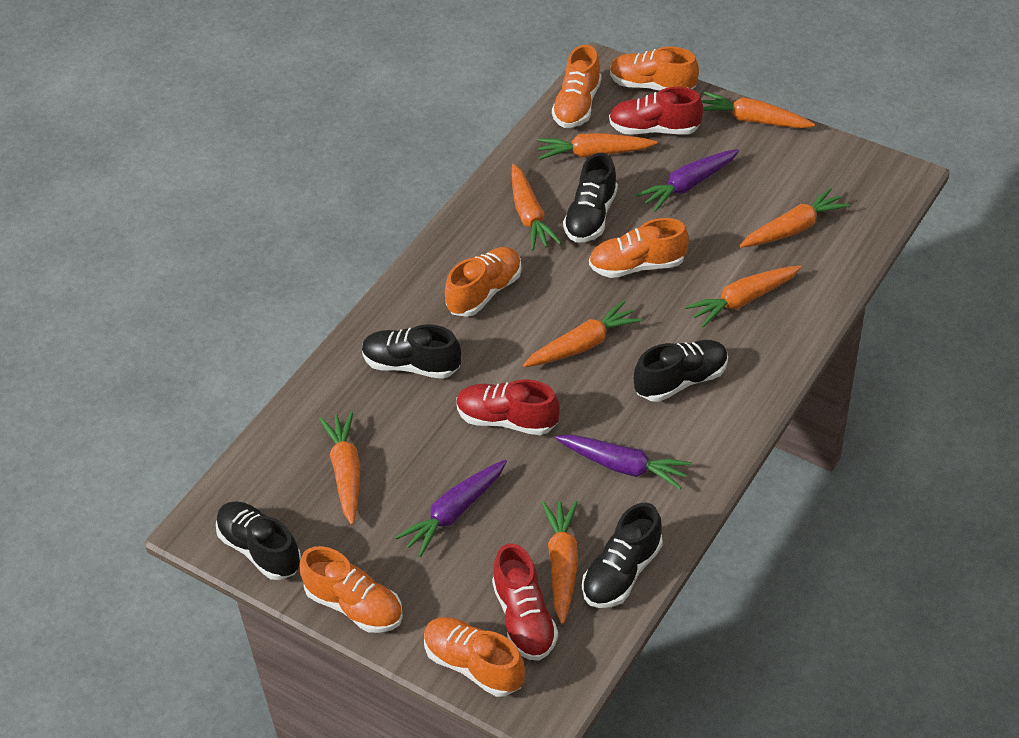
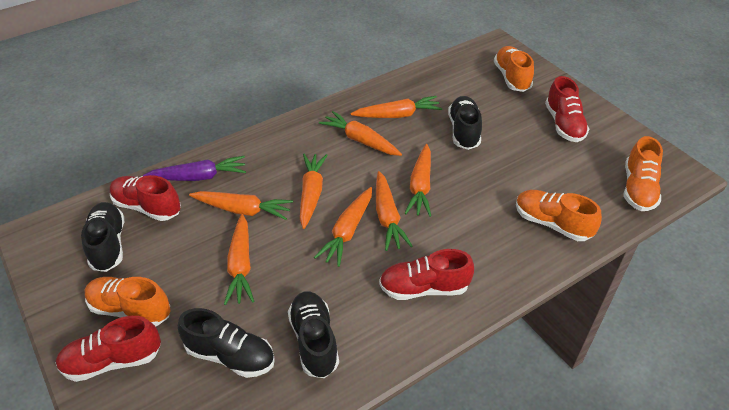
black shoe: 5 -> 4
orange shoe: 6 -> 4
purple carrot: 3 -> 1
red shoe: 3 -> 4

